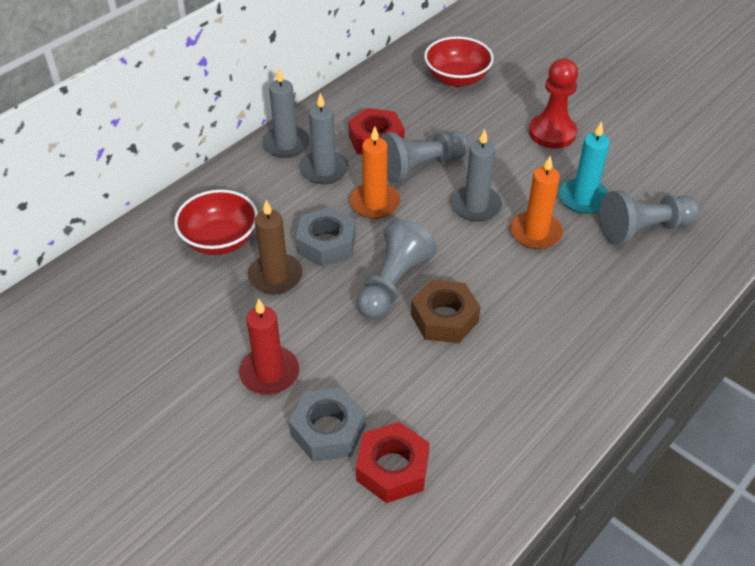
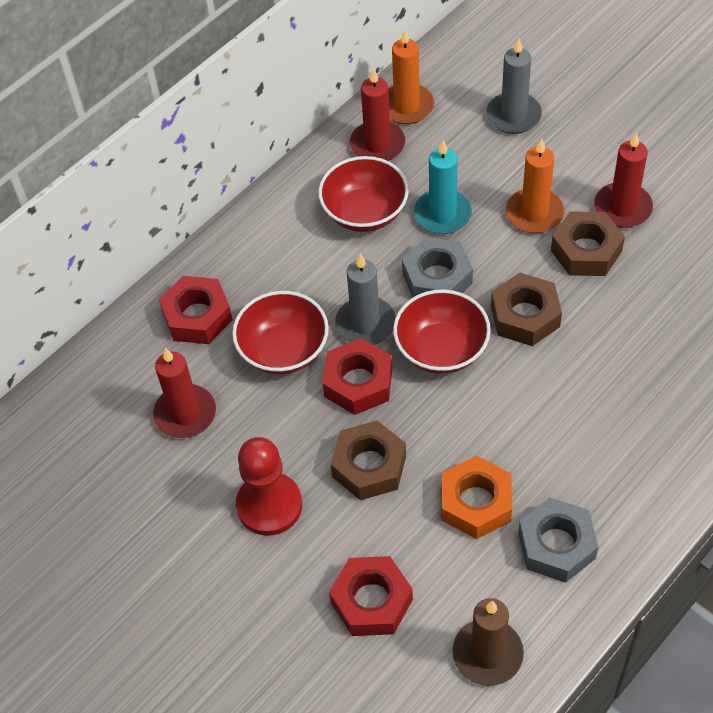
brown nut: 1 -> 3
grey candle: 3 -> 2
grey pawn: 3 -> 0
orange nut: 0 -> 1
red bowl: 2 -> 3
red candle: 1 -> 3
red nut: 2 -> 3

